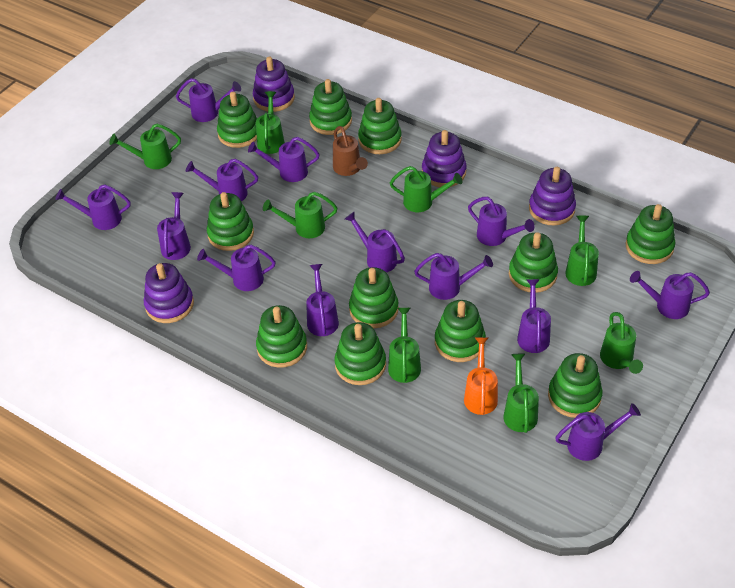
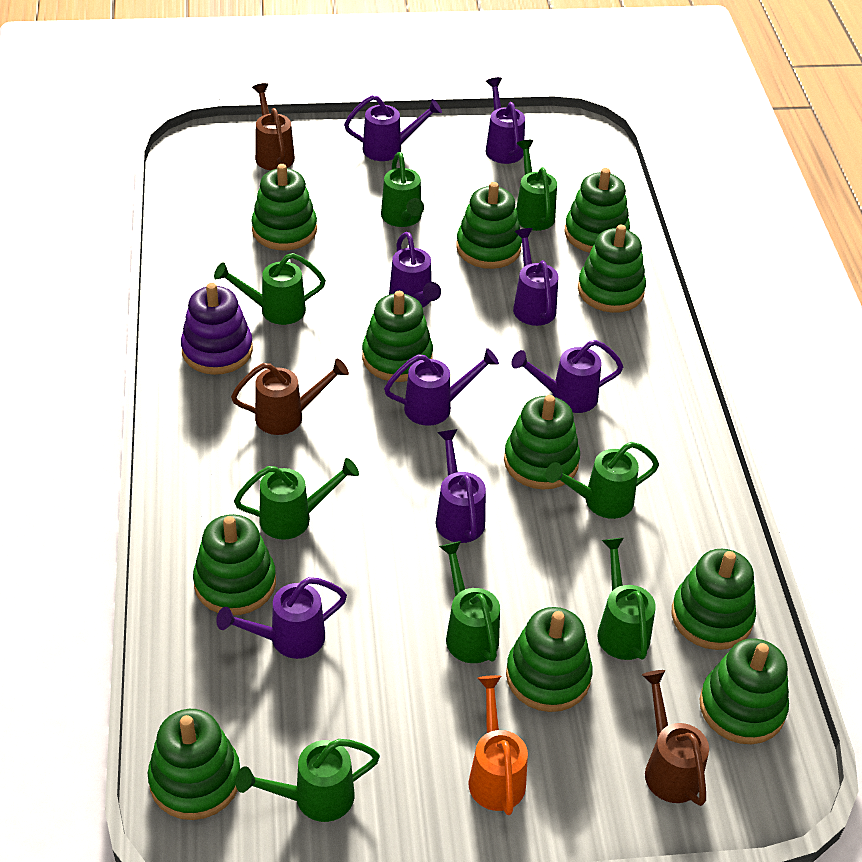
brown watering can: 1 -> 3
purple stacking toy: 4 -> 1
purple watering can: 13 -> 8

